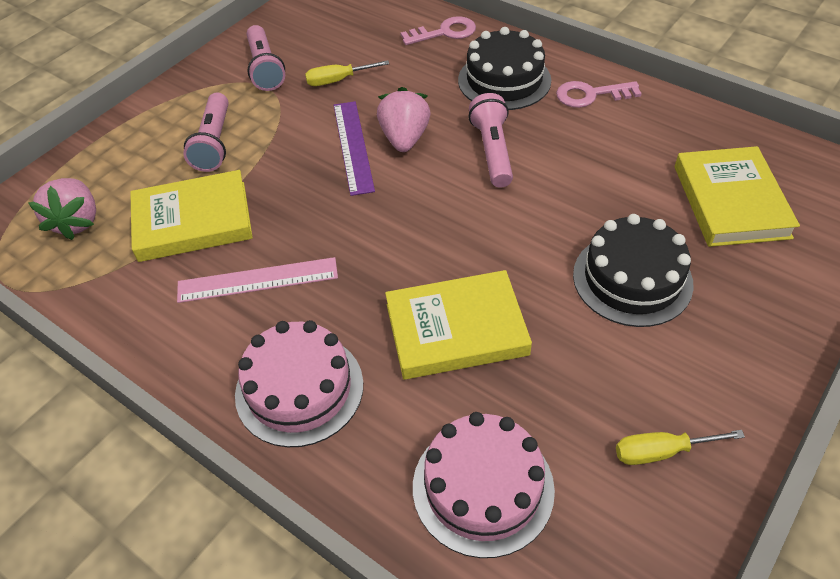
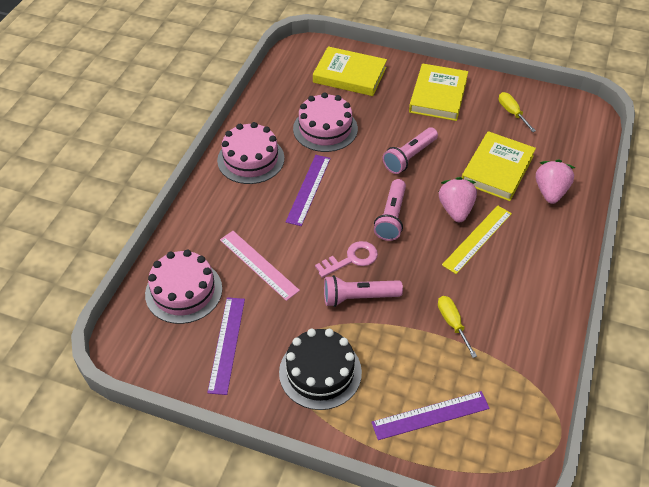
black cake: 2 -> 1
pink cake: 2 -> 3
pink key: 2 -> 1
purple ruler: 1 -> 3
yellow ruler: 0 -> 1

